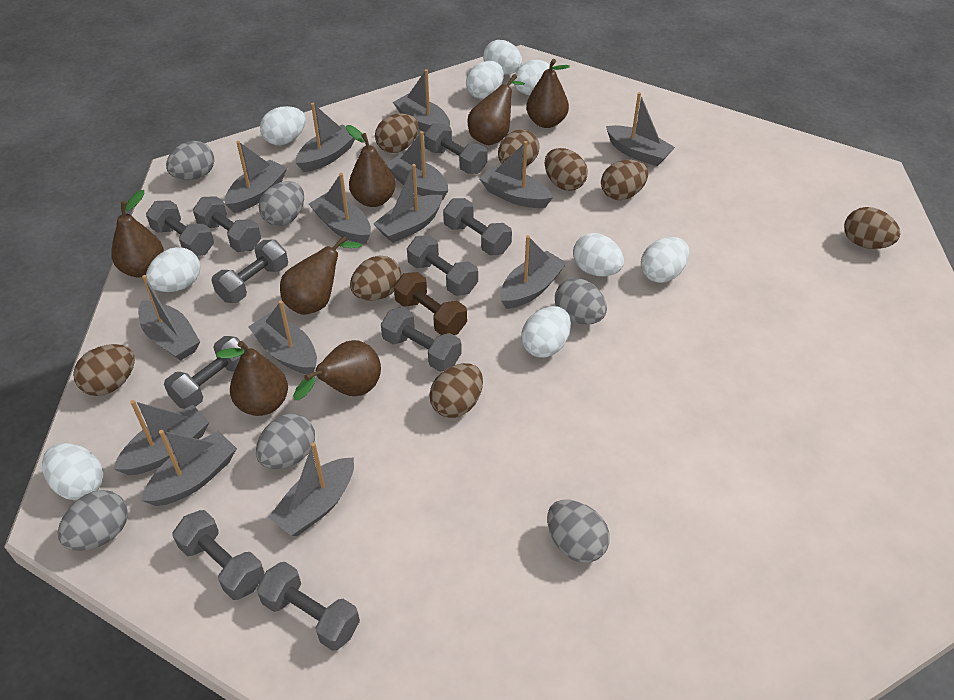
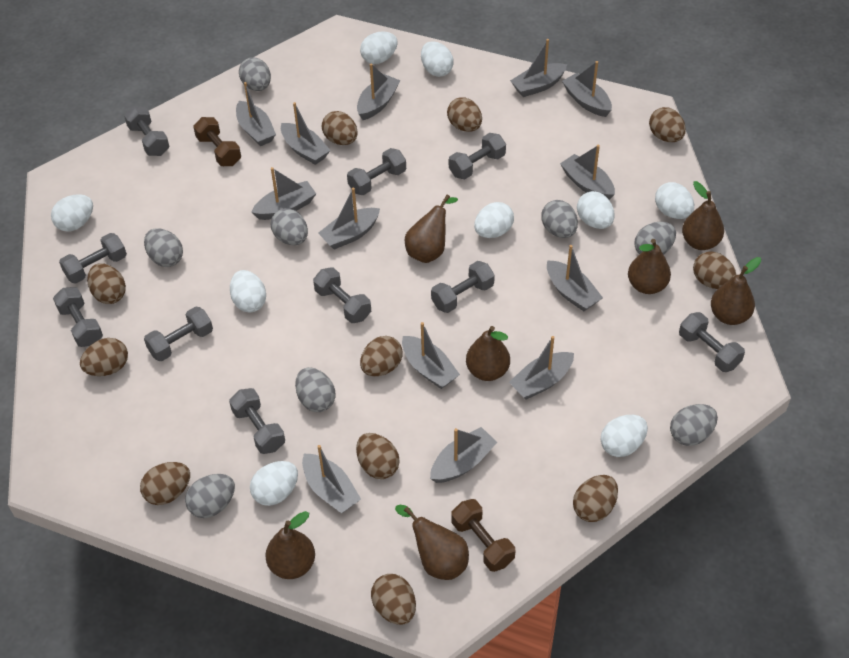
brown dumbbell: 1 -> 2
brown egg: 8 -> 11
grey boat: 14 -> 13
grey egg: 6 -> 8

